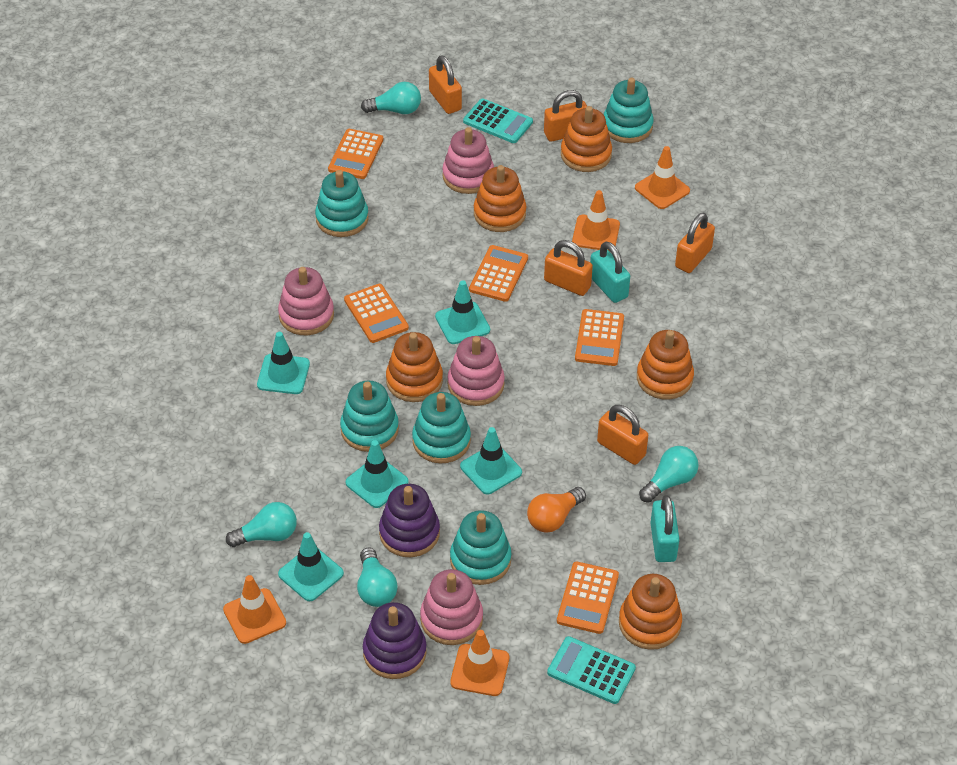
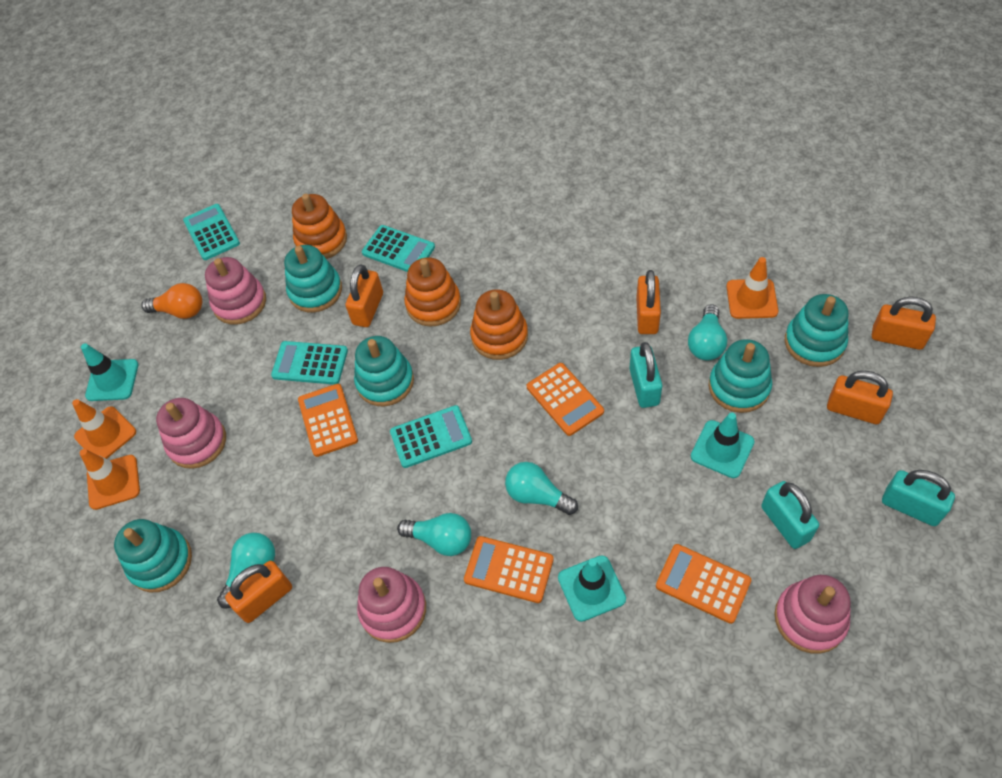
orange calculator: 5 -> 4
orange stacking toy: 5 -> 3
orange traffic cone: 4 -> 3
purple stacking toy: 2 -> 0
turquoise calculator: 2 -> 4
turquoise padlock: 2 -> 3
turquoise traffic cone: 5 -> 3

